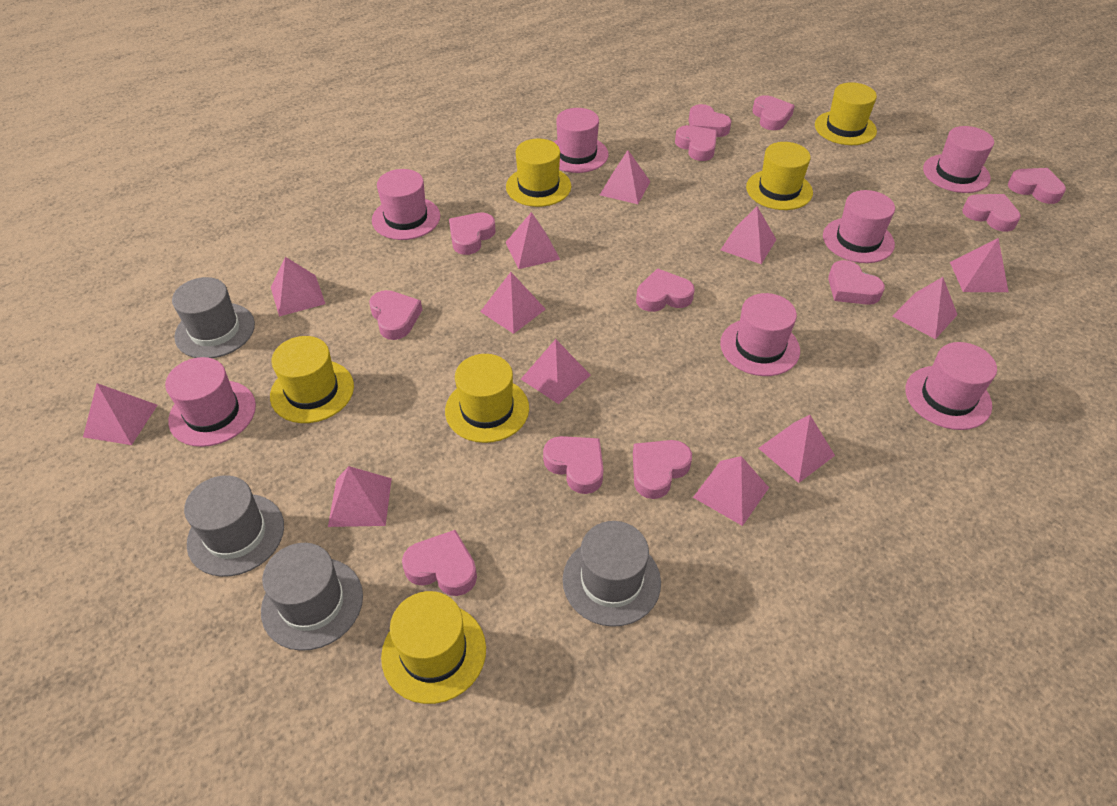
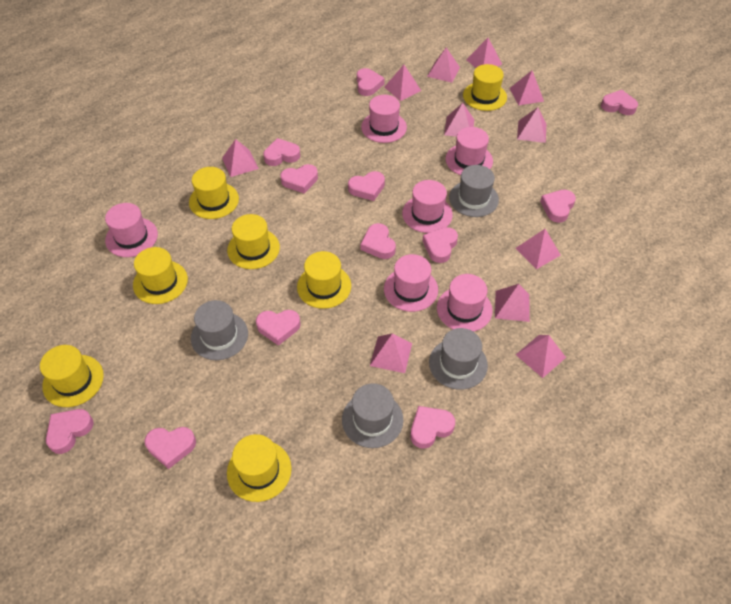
pink hat: 7 -> 6
pink pyramid: 12 -> 11
yellow hat: 6 -> 7

